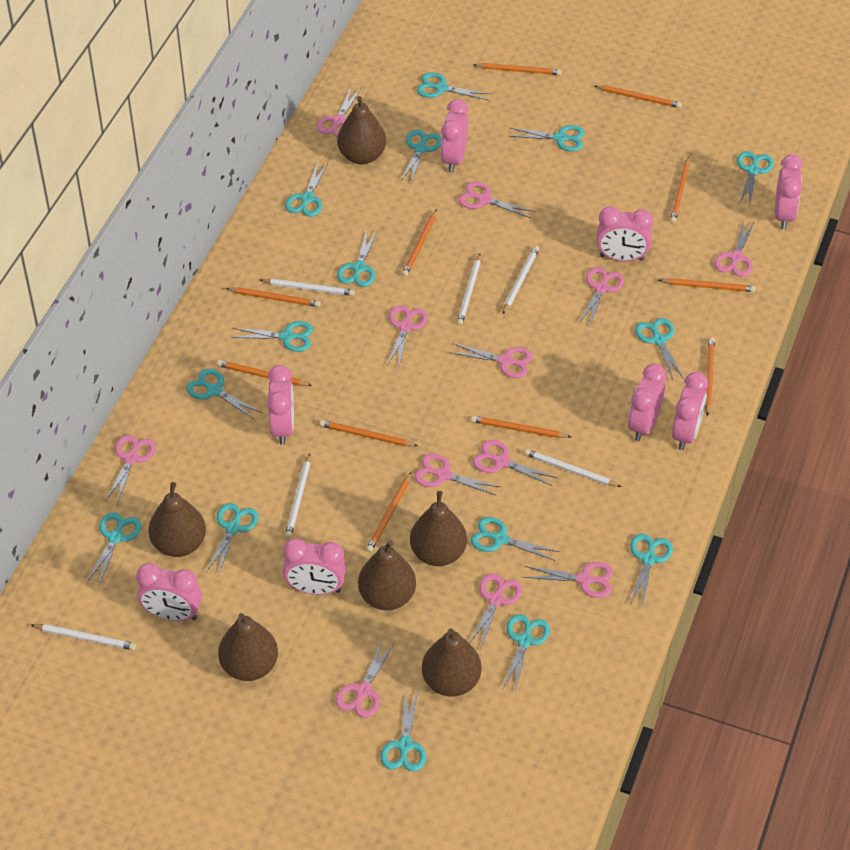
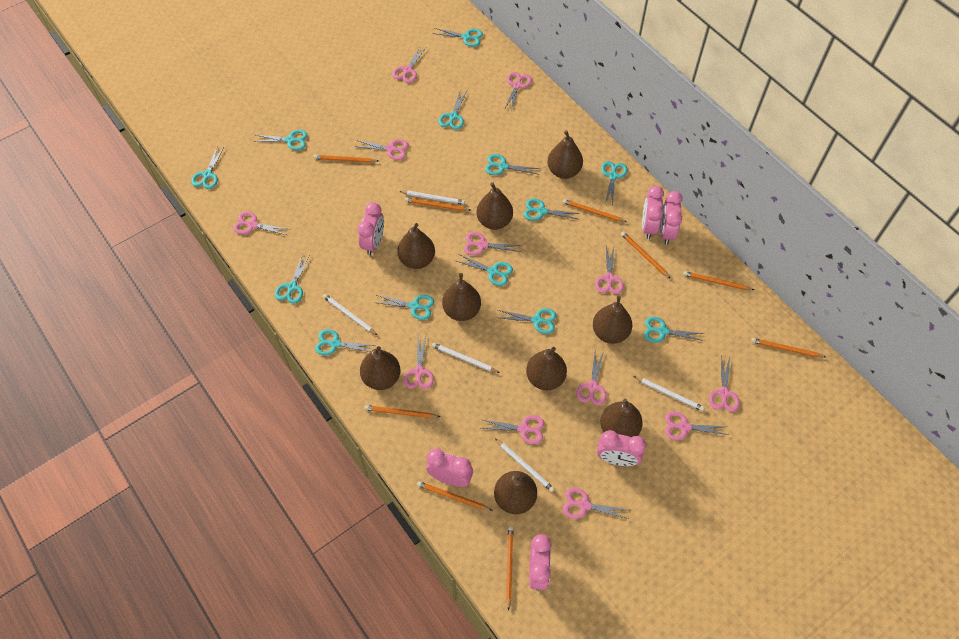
brown pear: 6 -> 9
orange pencil: 11 -> 9
pink clock: 8 -> 6
turquoise scissors: 15 -> 13
white pencil: 6 -> 5

